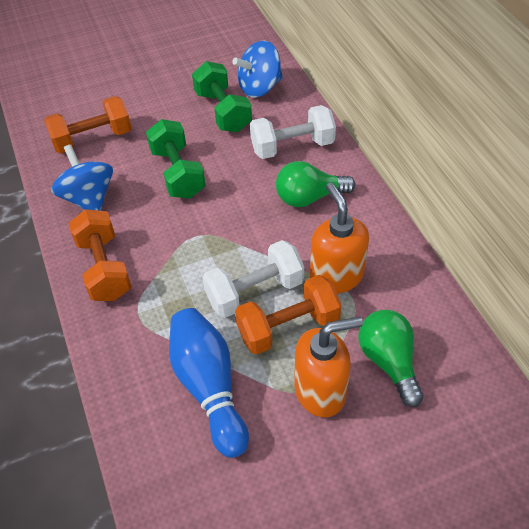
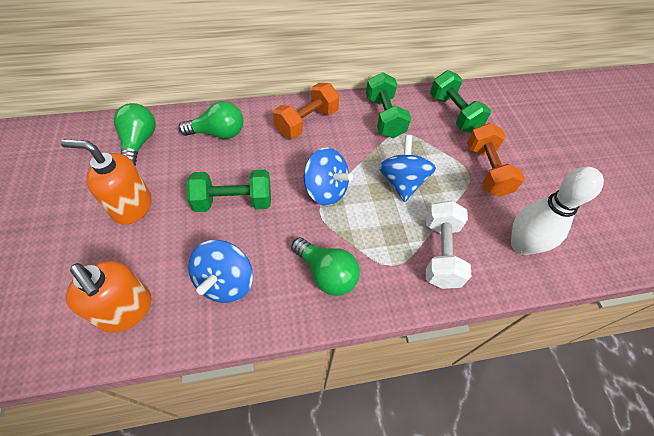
blue bowling pin: 1 -> 0
blue spinning top: 2 -> 3
green dumbbell: 2 -> 3
green light bulb: 2 -> 3
orange dumbbell: 3 -> 2
white bowling pin: 0 -> 1
white dumbbell: 2 -> 1

